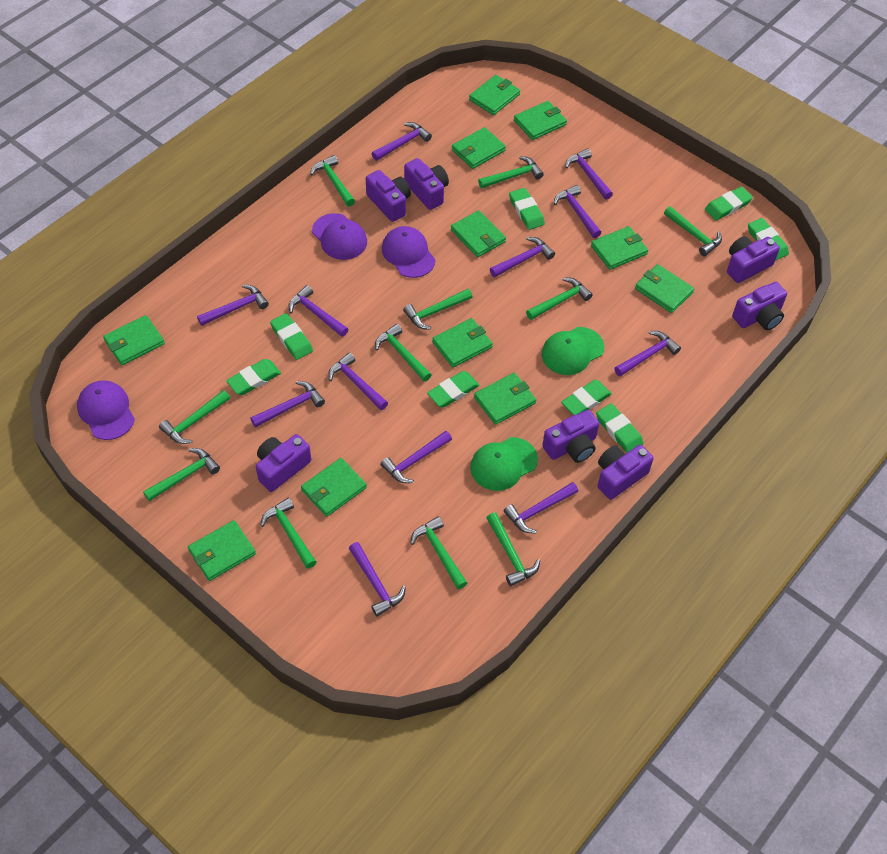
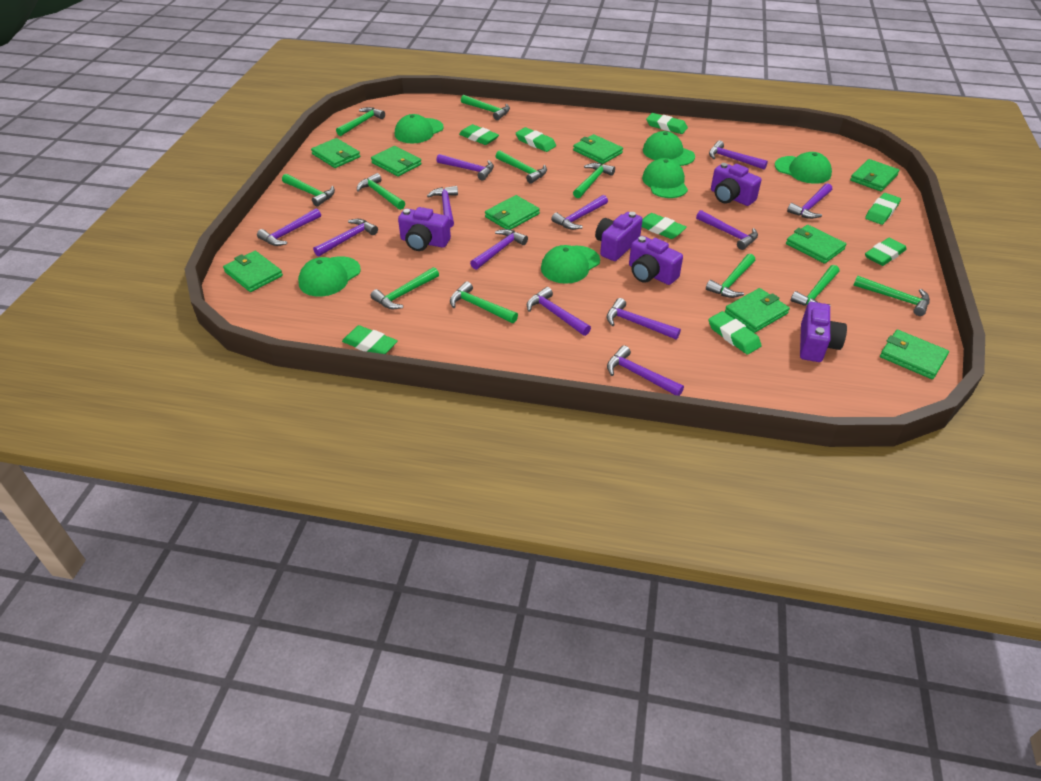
green cap: 2 -> 6
green wallet: 11 -> 9
purple camera: 7 -> 5
purple cap: 3 -> 0

